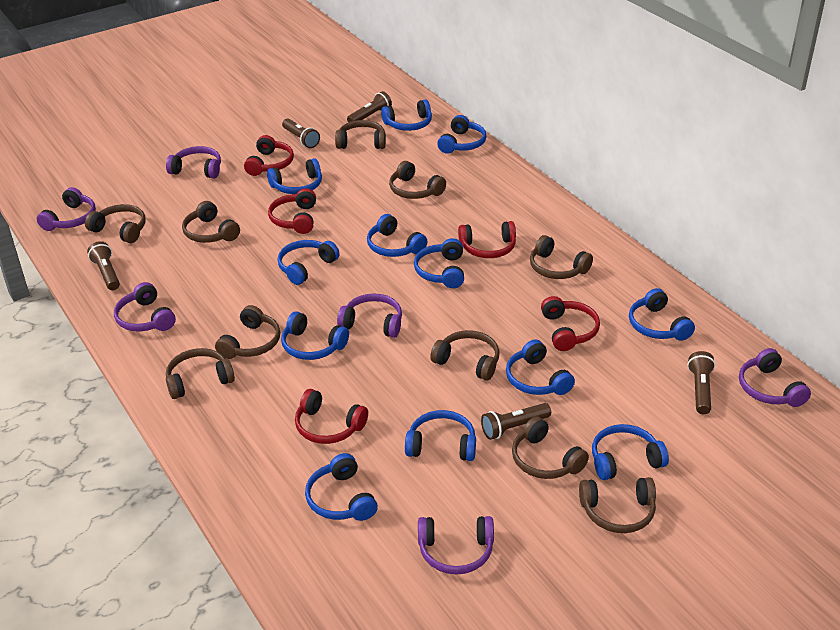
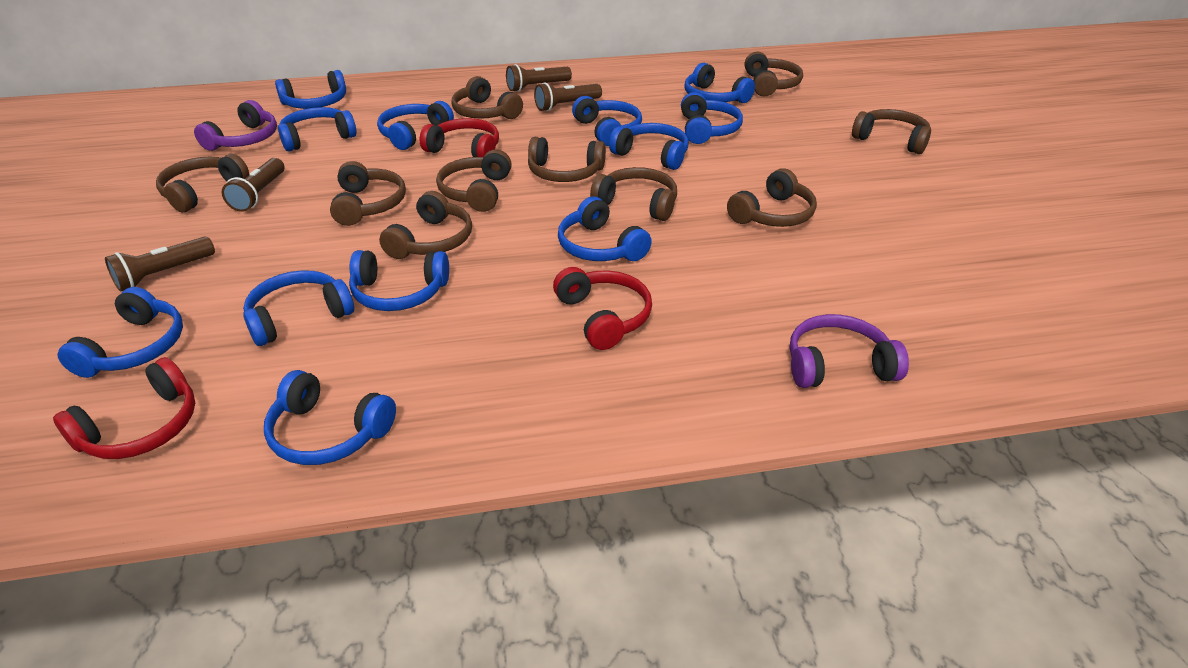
brown flashlight: 5 -> 4
purple headphones: 6 -> 2
red headphones: 5 -> 3

